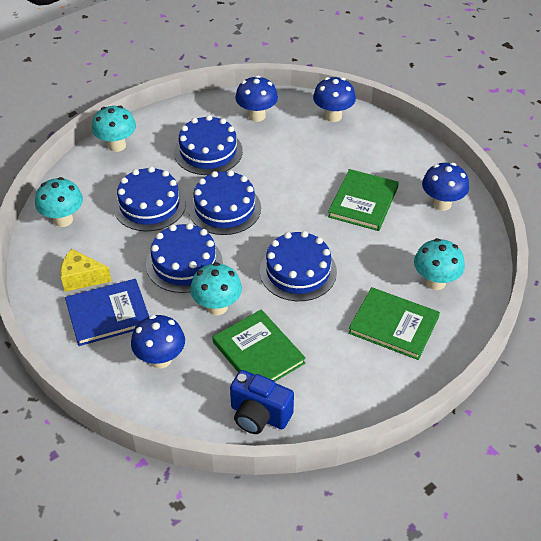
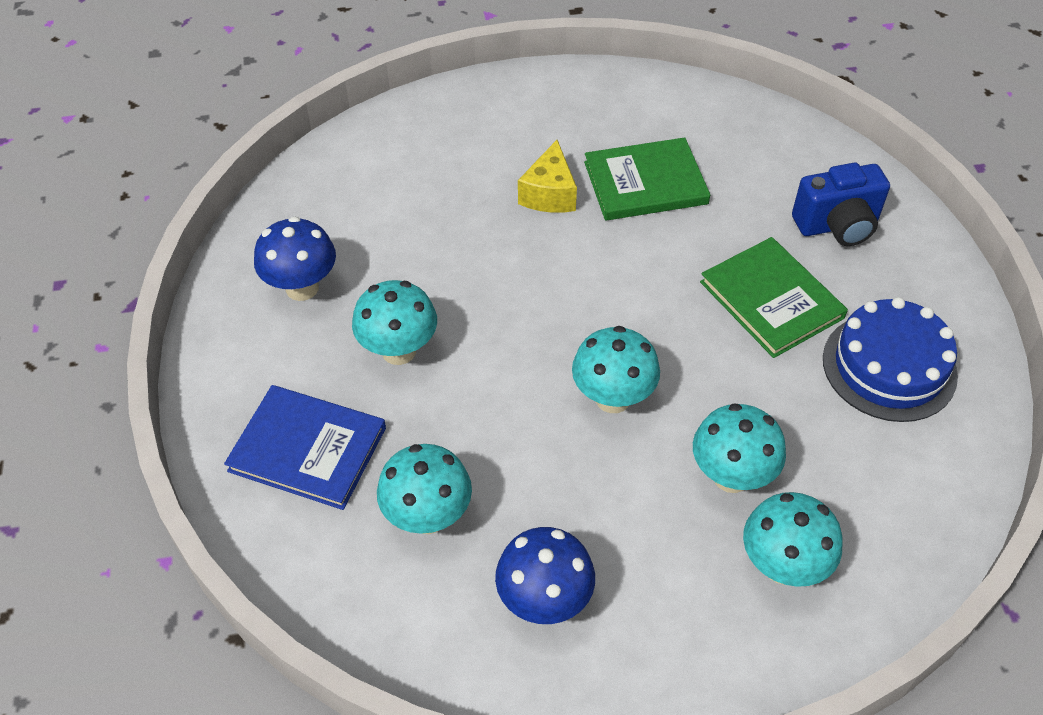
blue cake: 5 -> 1
blue mushroom: 4 -> 2
green book: 3 -> 2
turquoise mushroom: 4 -> 5

